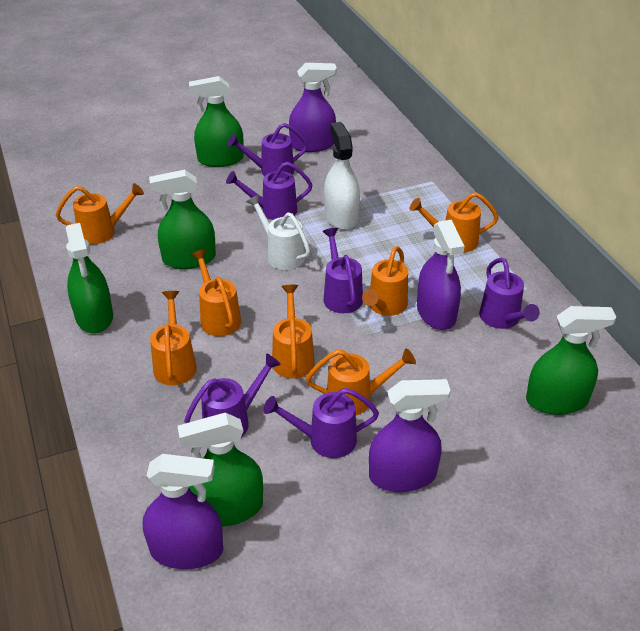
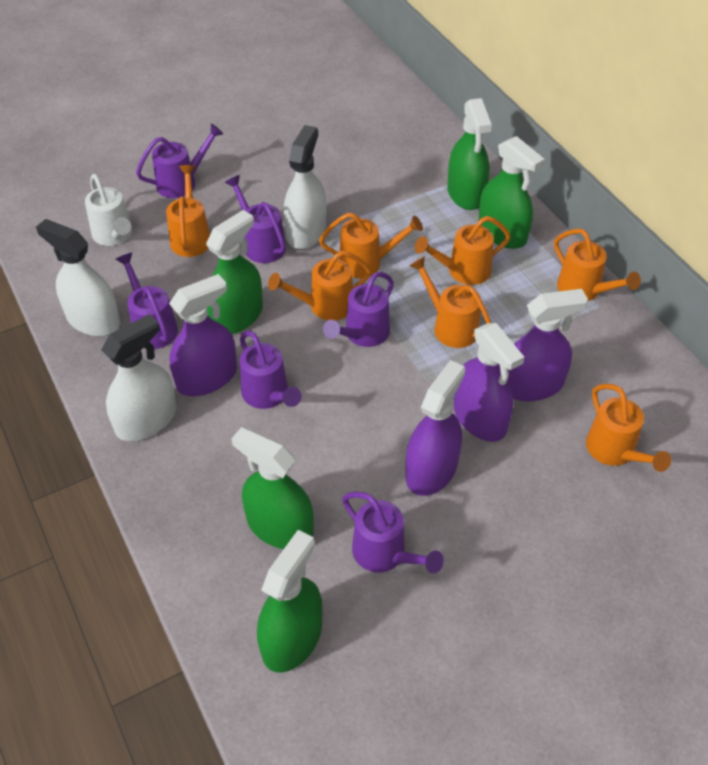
white spray bottle: 1 -> 3

